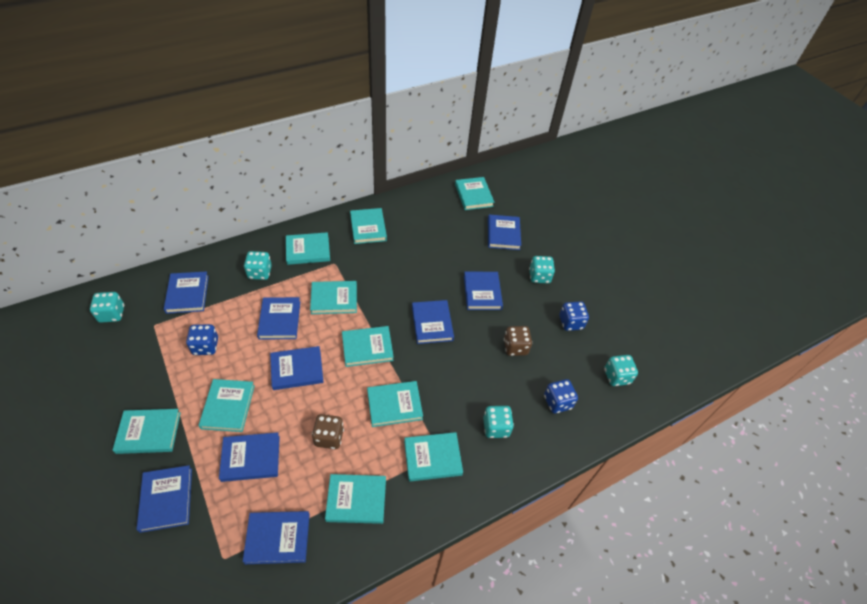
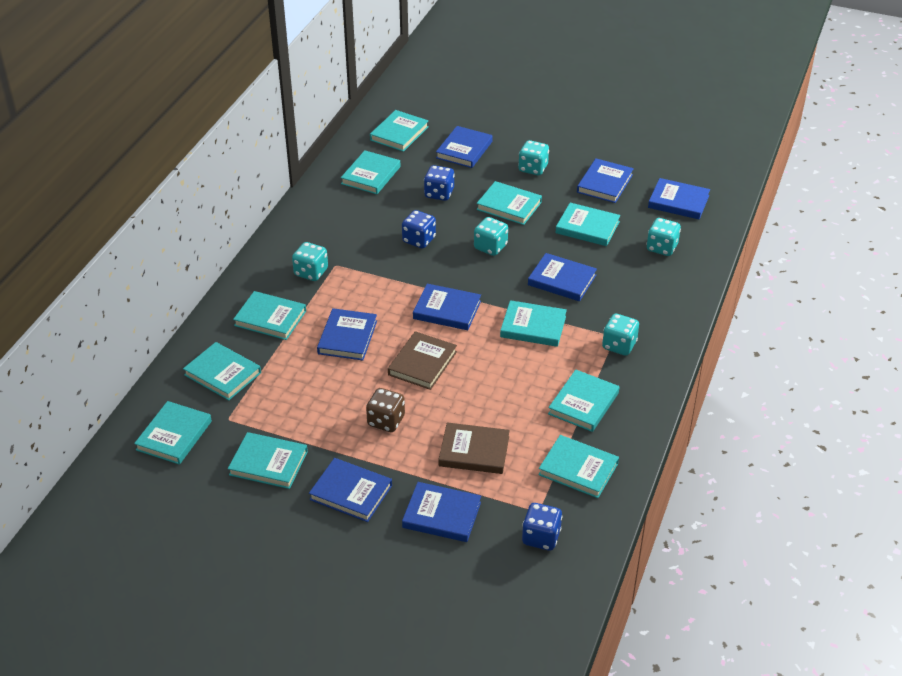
blue book: 9 -> 8
brown book: 0 -> 2
brown dice: 2 -> 1
turquoise book: 10 -> 11

